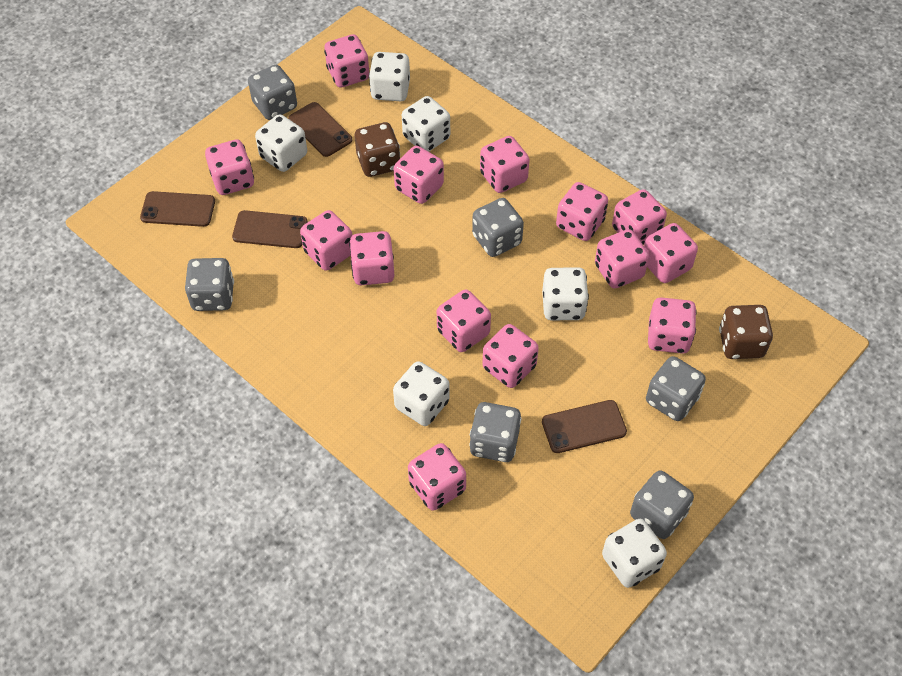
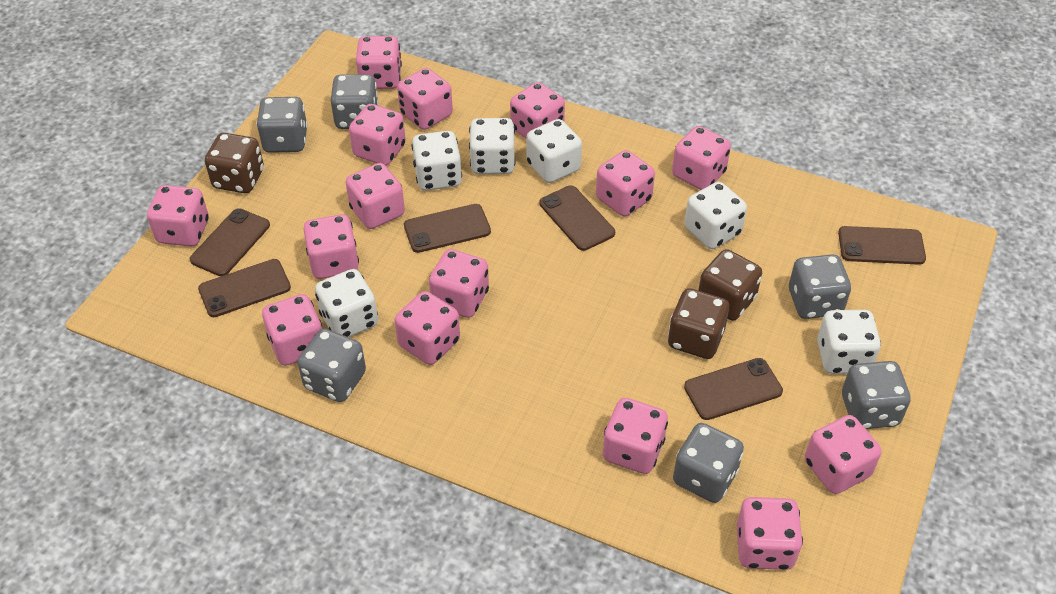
brown dice: 2 -> 3
brown phone: 4 -> 6
pink dice: 14 -> 15

